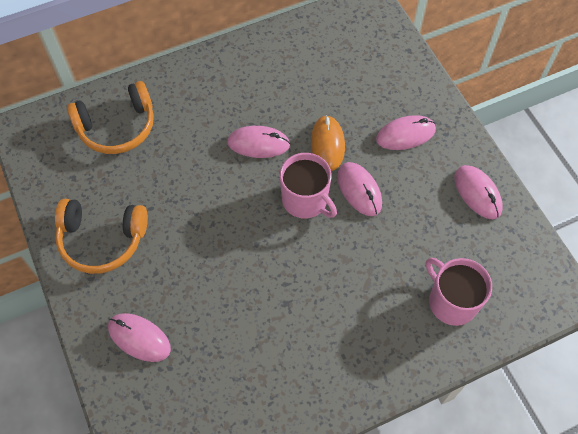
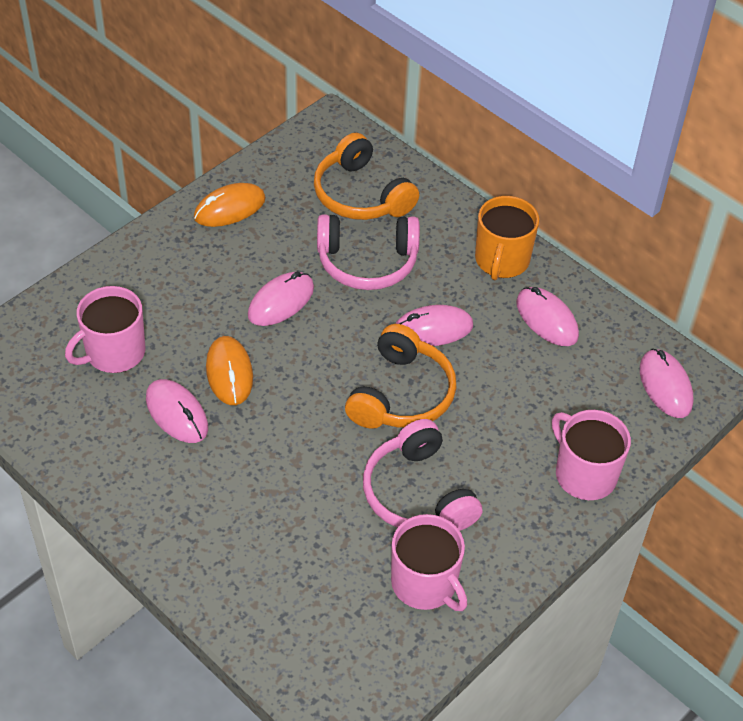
orange mouse: 1 -> 2
orange mug: 0 -> 1
pink headphones: 0 -> 2
pink mug: 2 -> 3

